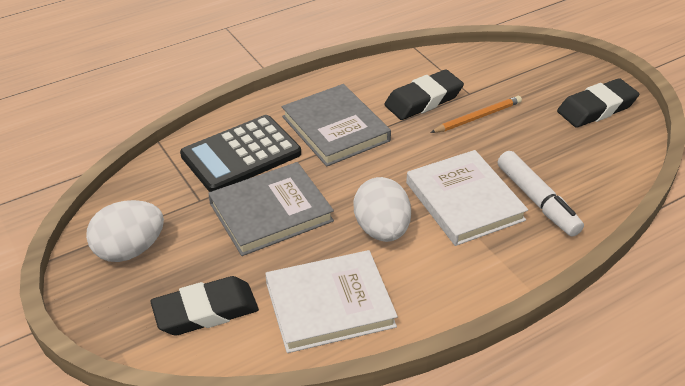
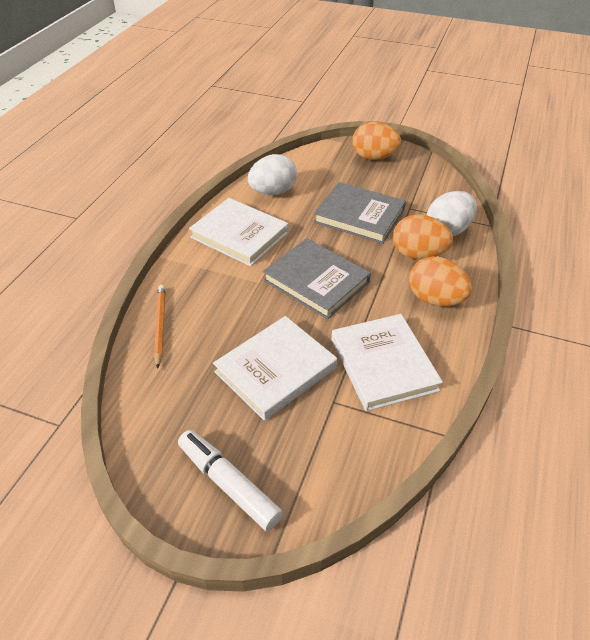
black calculator: 1 -> 0
black eraser: 3 -> 0
orange egg: 0 -> 3
white book: 2 -> 3

